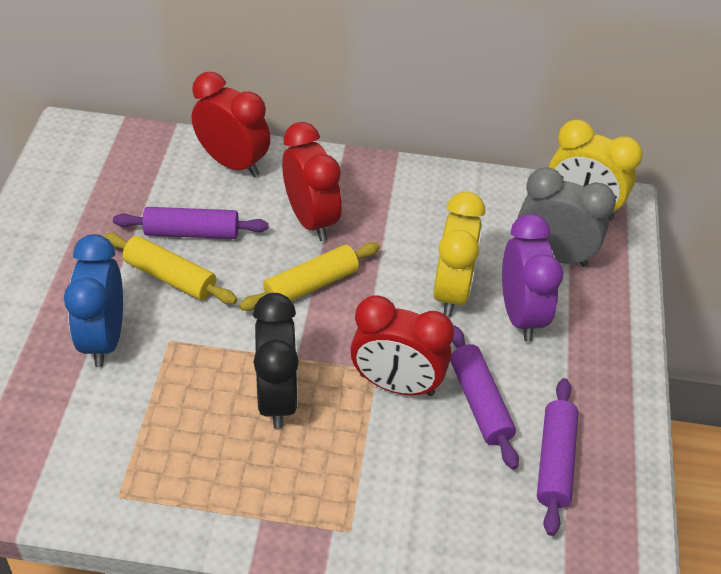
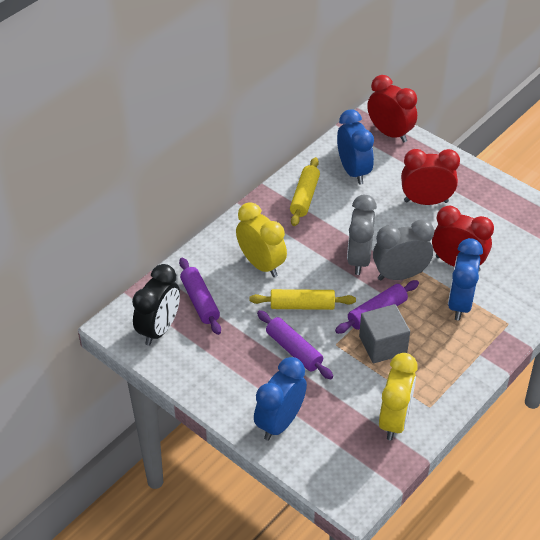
blue clock: 1 -> 3
grey clock: 1 -> 2
grey cube: 0 -> 1
purple clock: 1 -> 0

